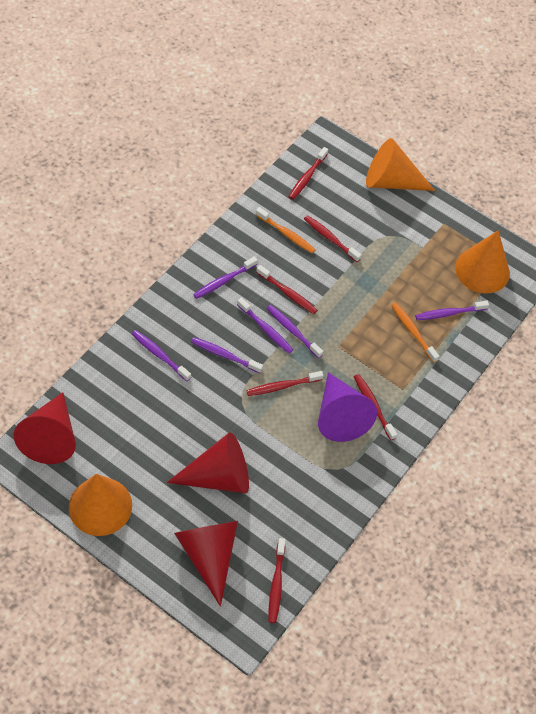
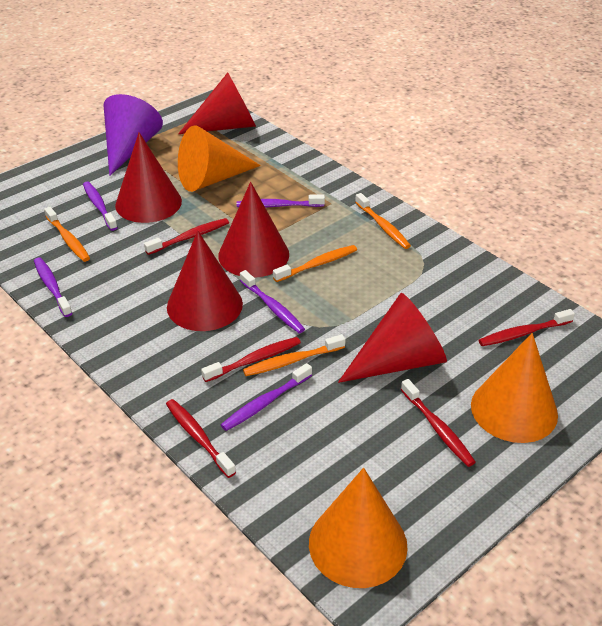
orange toothbrush: 2 -> 4
purple toothbrush: 6 -> 5
red cone: 3 -> 5
red toothbrush: 6 -> 5

